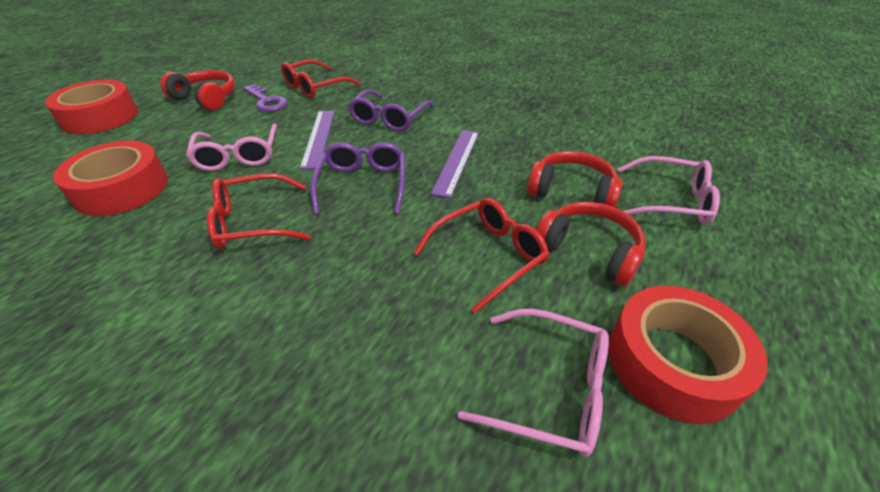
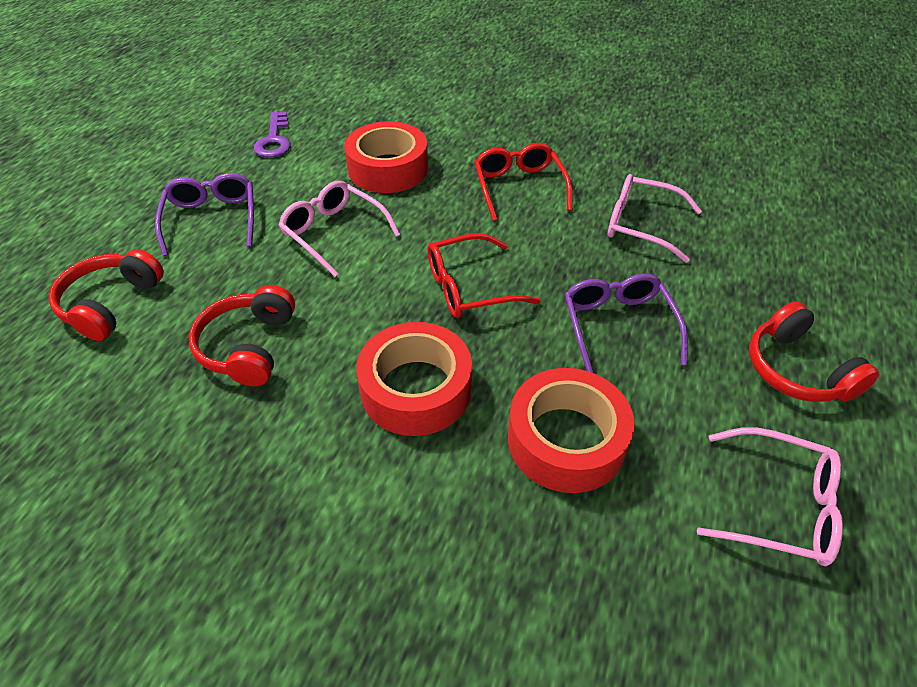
purple ruler: 2 -> 0
red glasses: 3 -> 2

